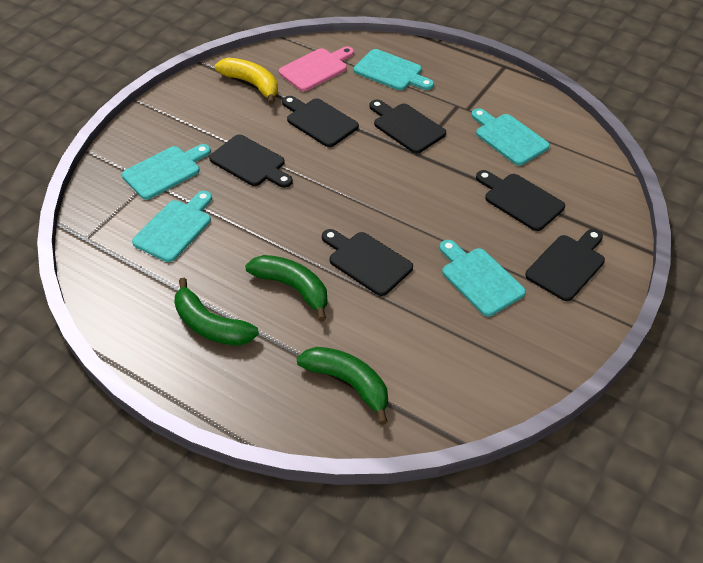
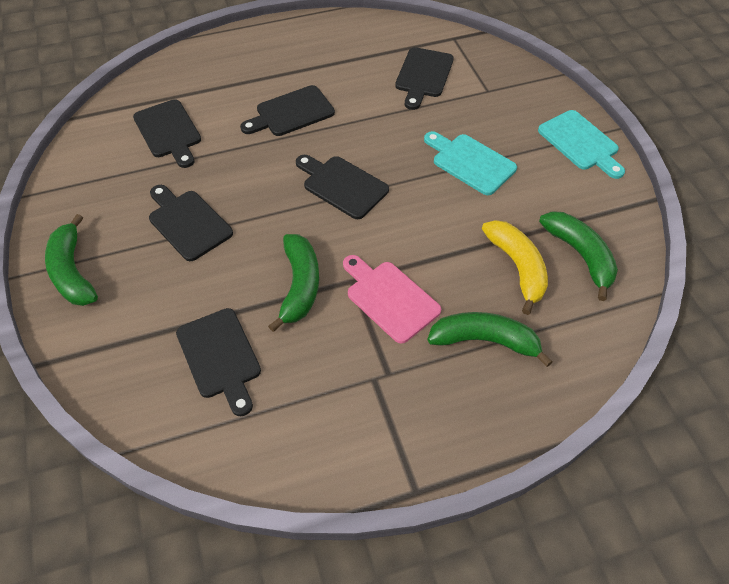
green banana: 3 -> 4
turquoise cutting board: 5 -> 2

